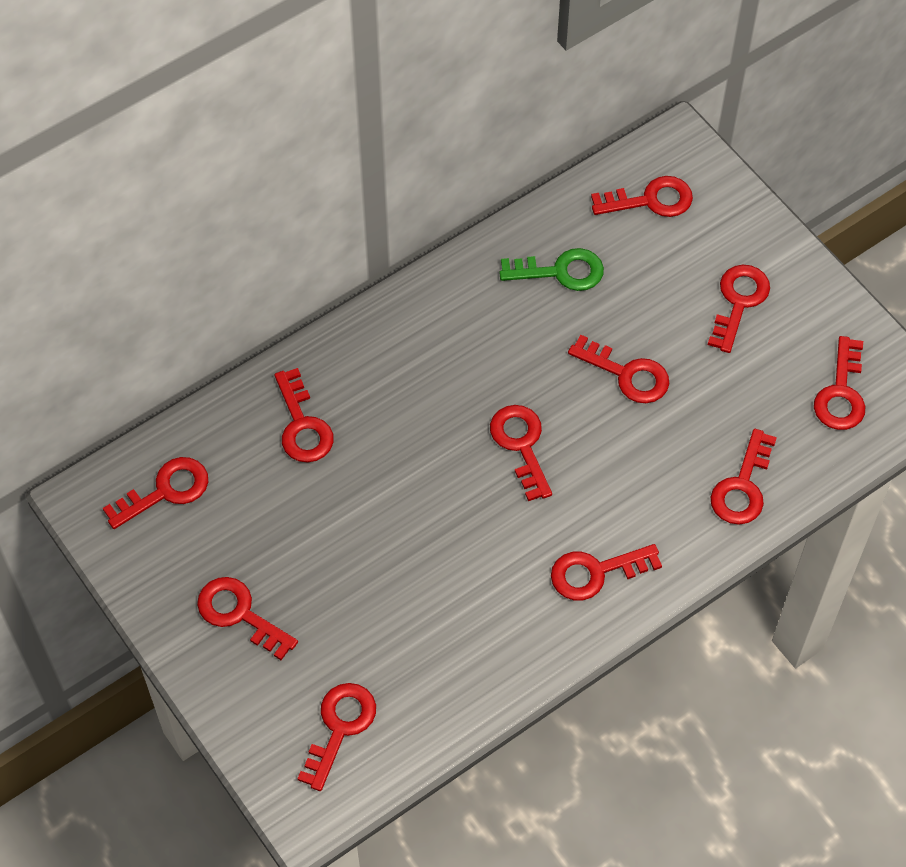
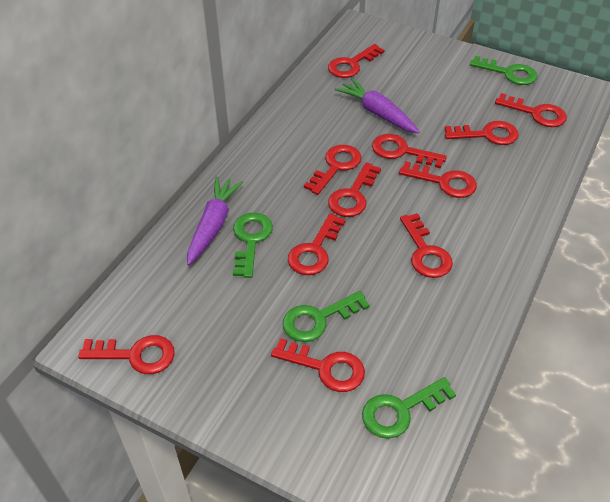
green key: 1 -> 4
purple carrot: 0 -> 2

